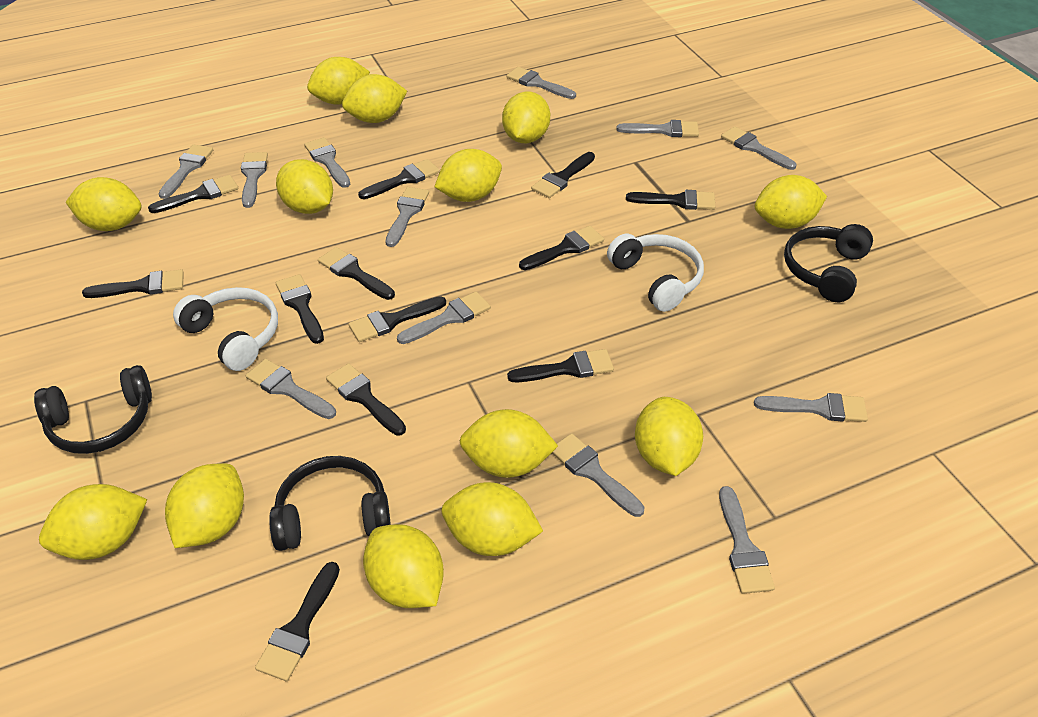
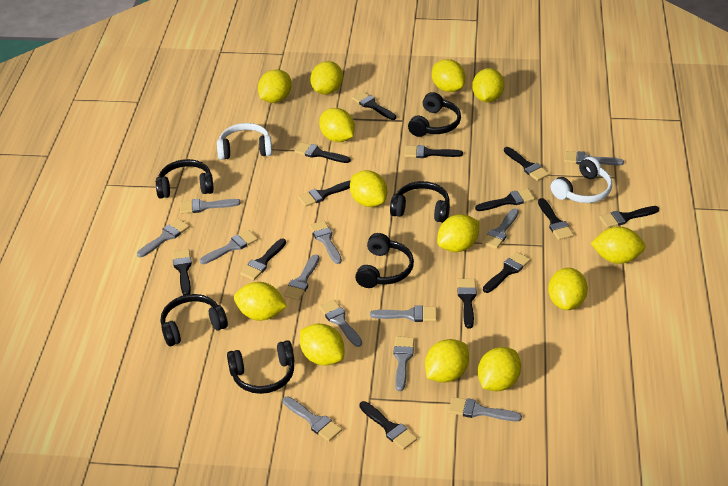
black brush: 12 -> 13
black headphones: 3 -> 6

